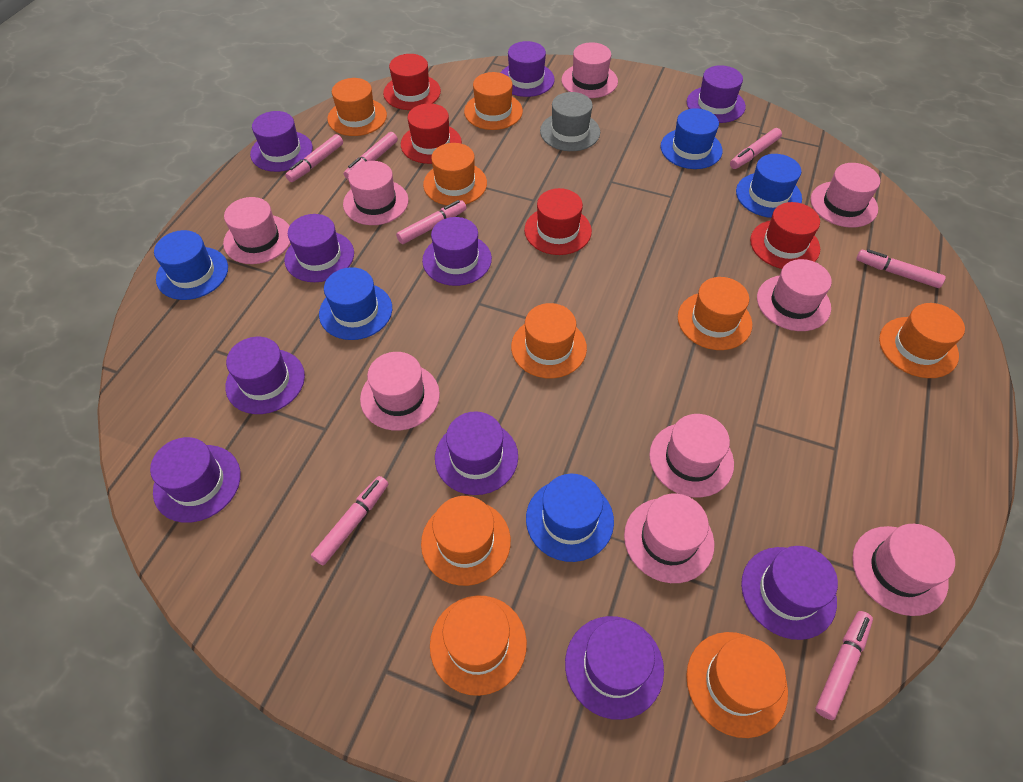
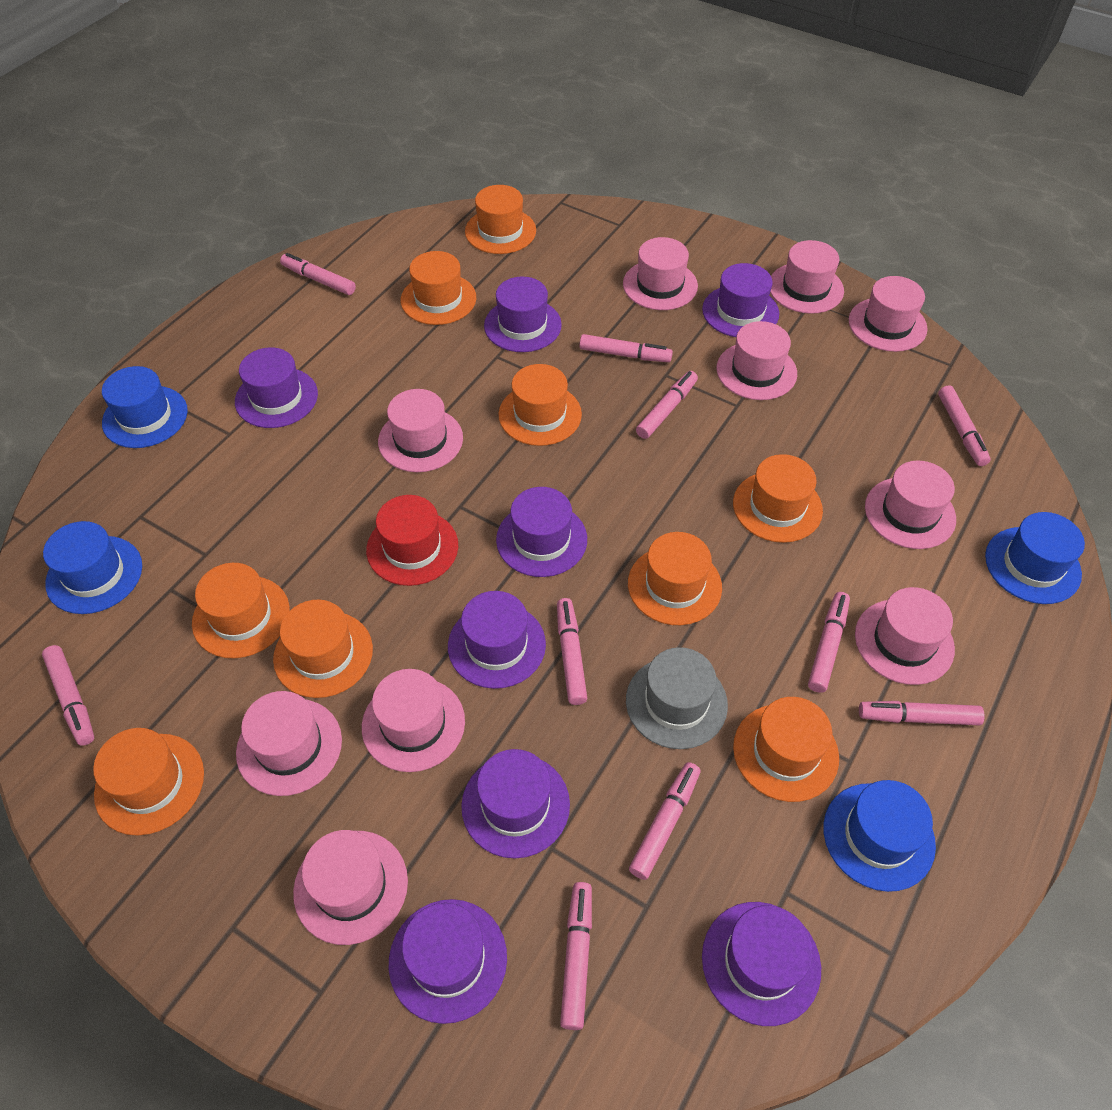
blue hat: 5 -> 4
pink hat: 9 -> 10
pink marker: 7 -> 10
purple hat: 10 -> 8
red hat: 4 -> 1

